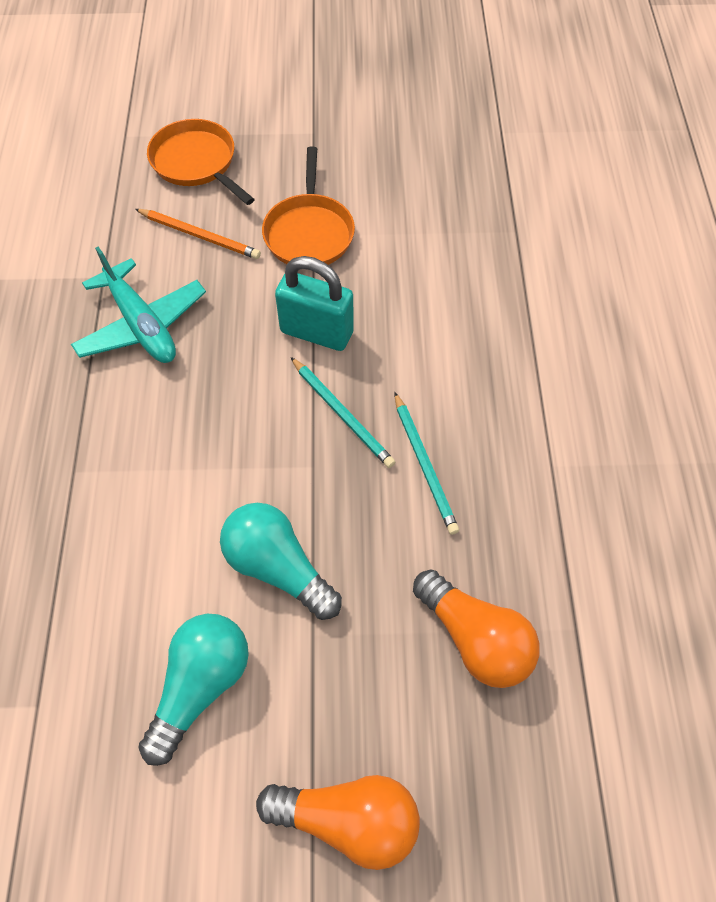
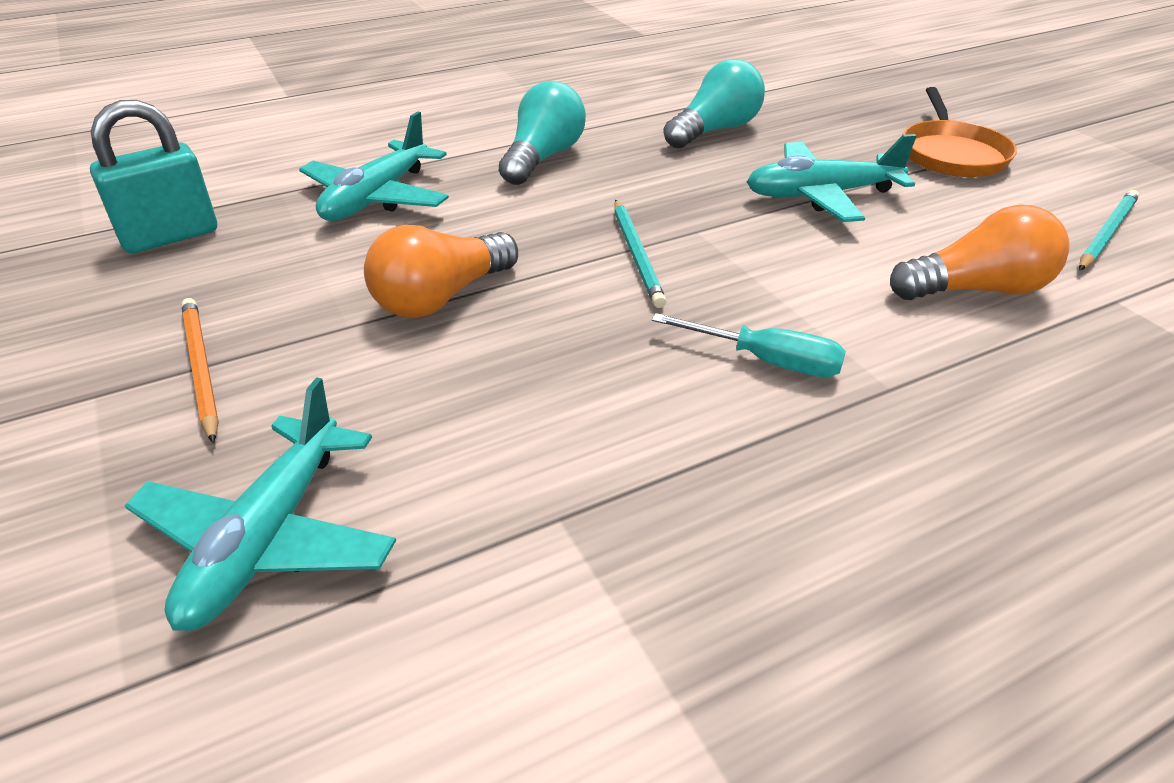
orange pan: 2 -> 1
turquoise plane: 1 -> 3
turquoise screwdriver: 0 -> 1

